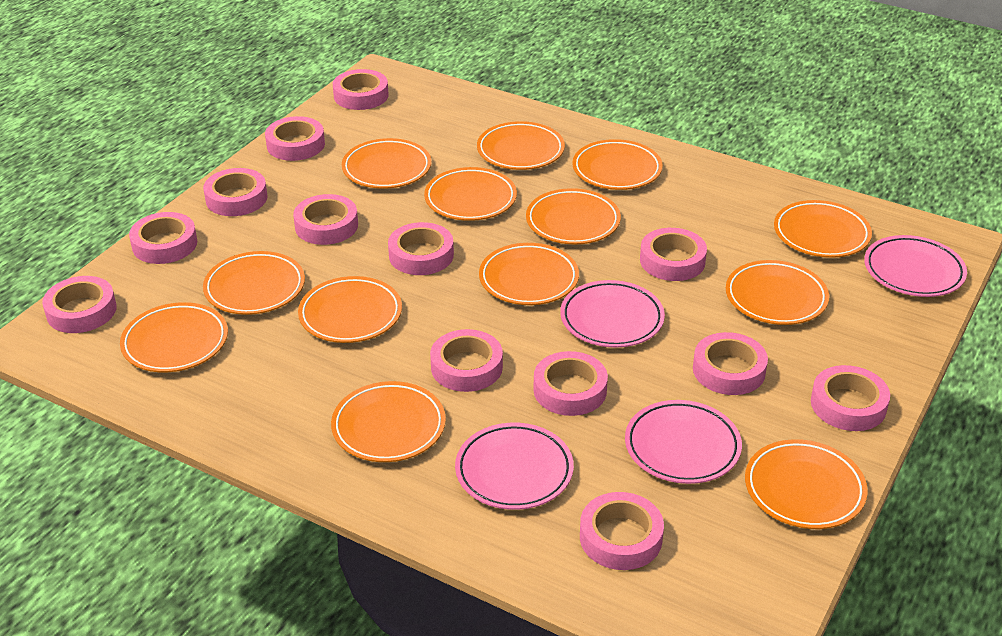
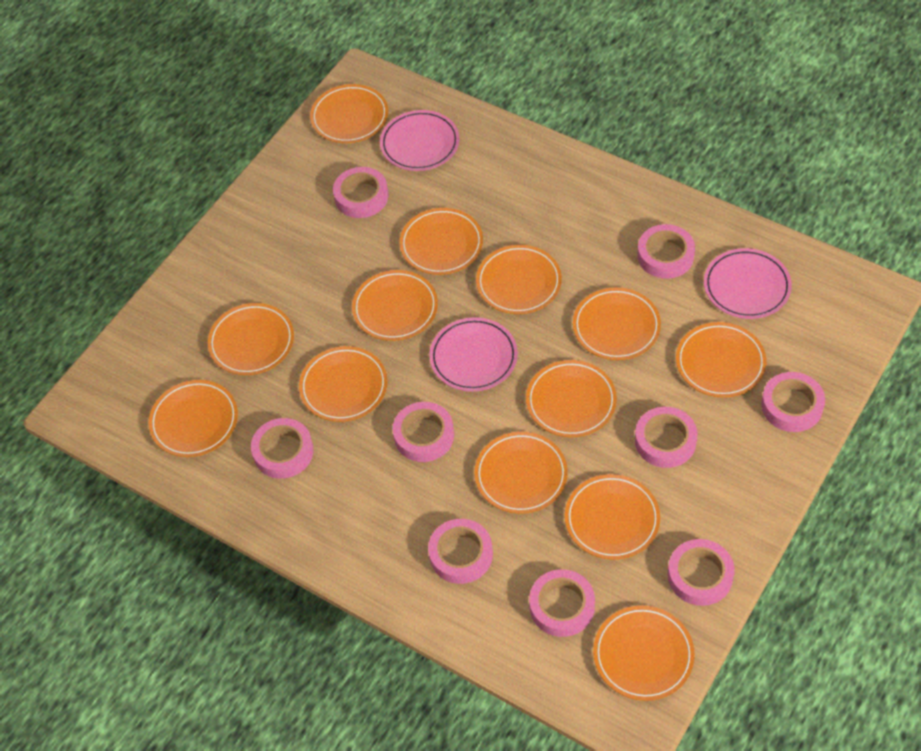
pink plate: 4 -> 3
pink tape: 13 -> 9

